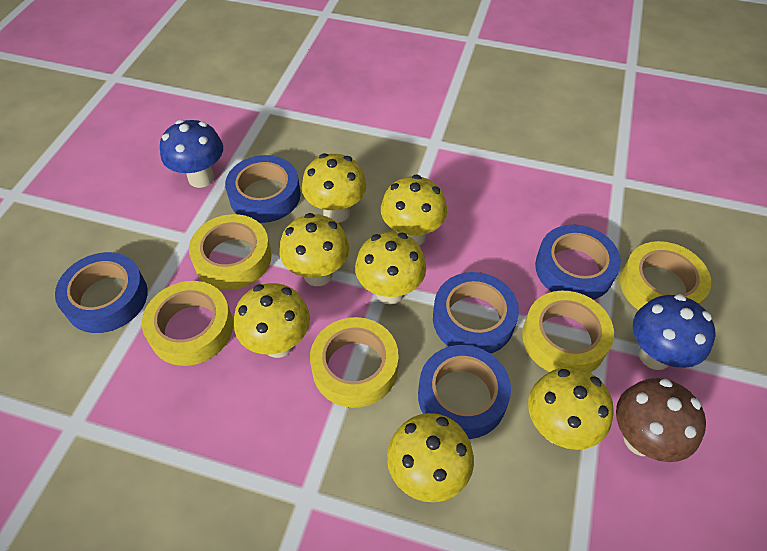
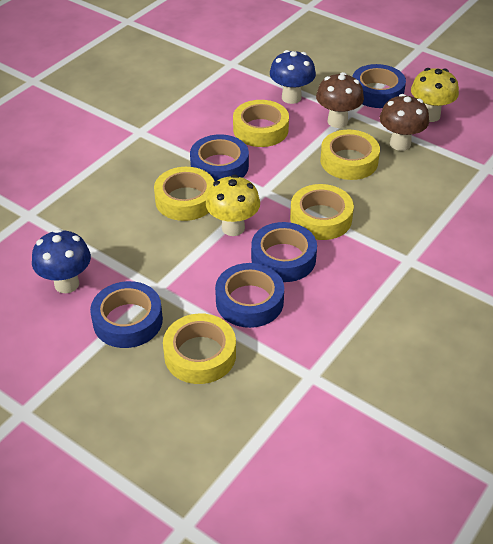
brown mushroom: 1 -> 2
yellow mushroom: 7 -> 2

